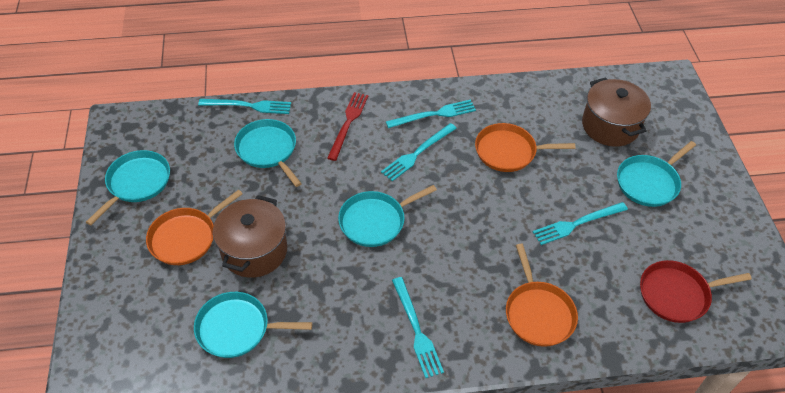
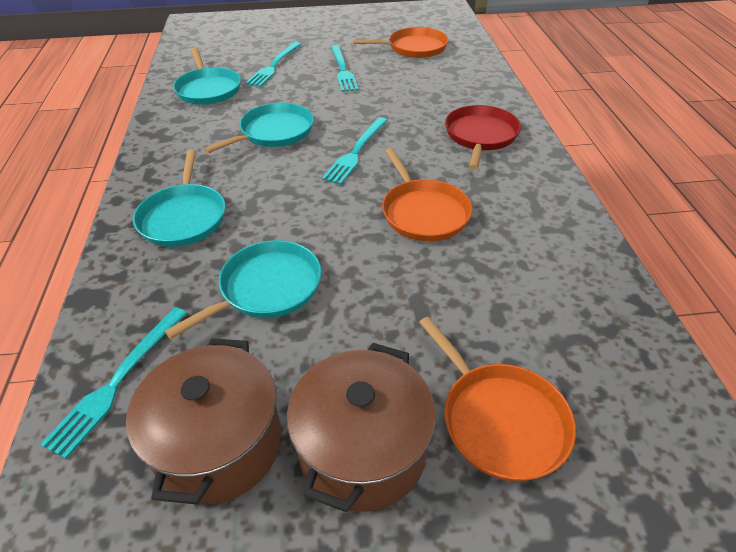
red fork: 1 -> 0
turquoise fork: 5 -> 4
turquoise pan: 5 -> 4

